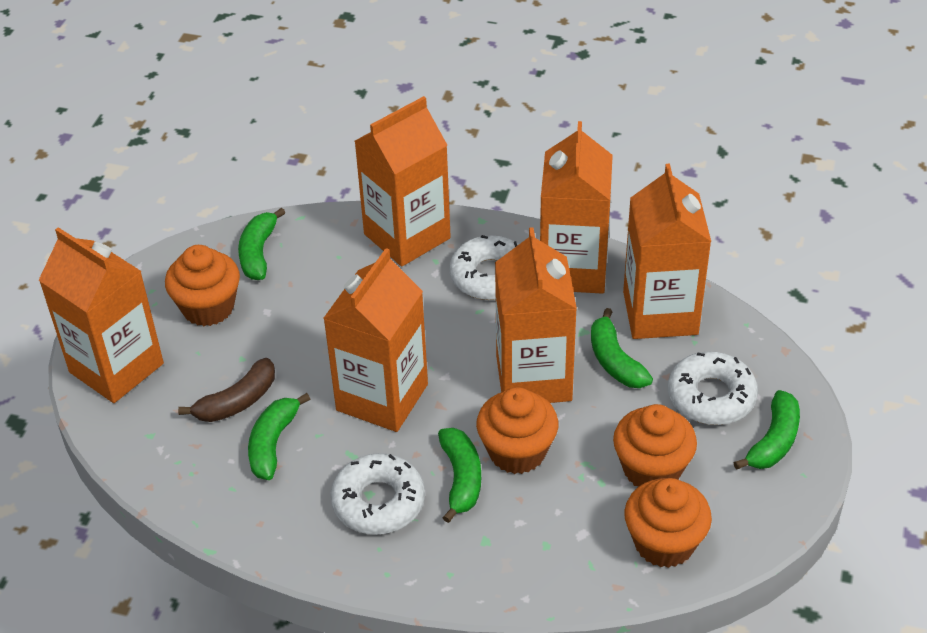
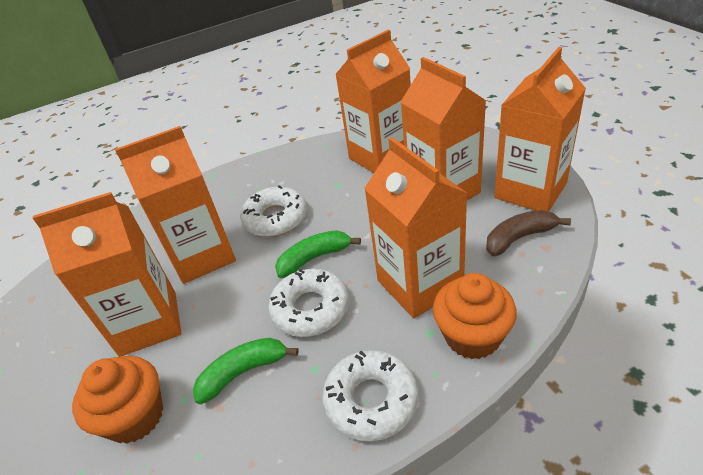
green banana: 5 -> 2
orange cupcake: 4 -> 2

